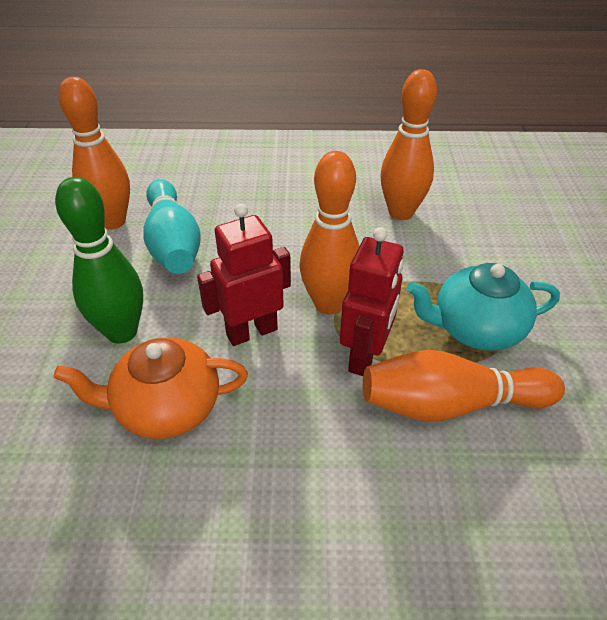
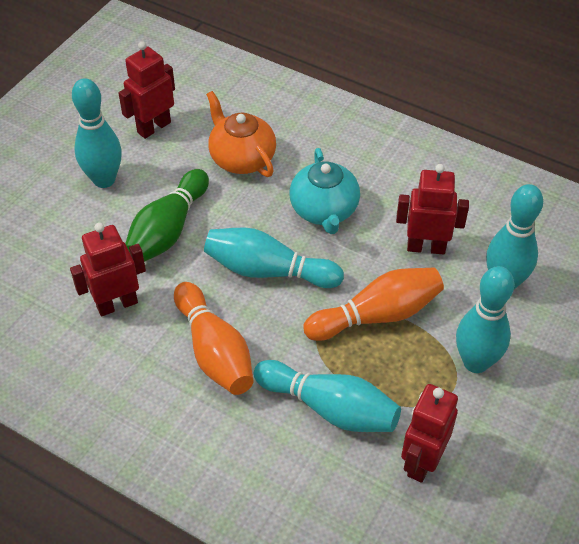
orange bowling pin: 4 -> 2
red robot: 2 -> 4
turquoise bowling pin: 1 -> 5

